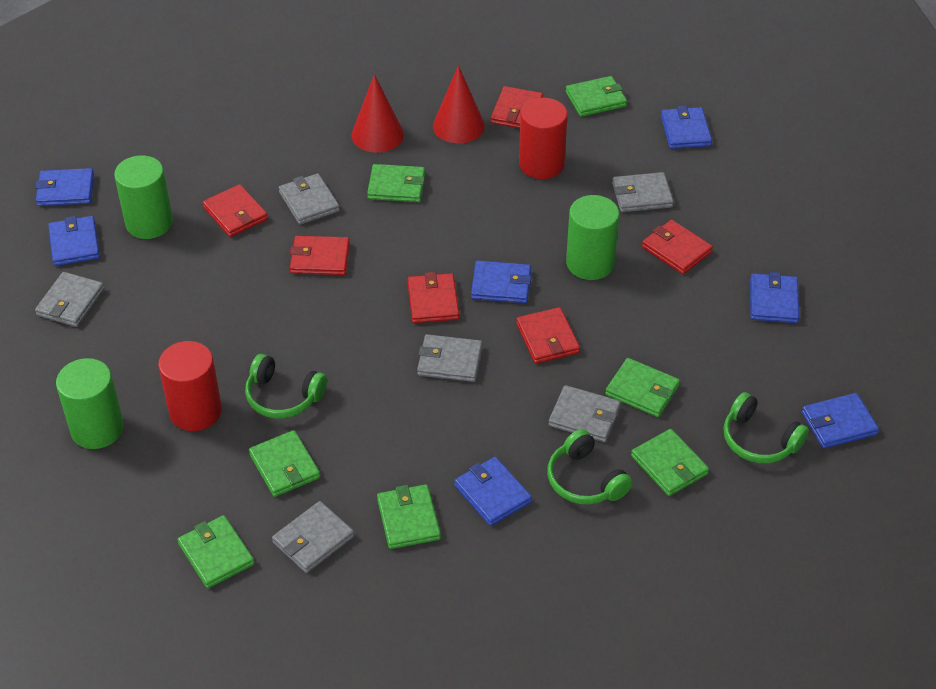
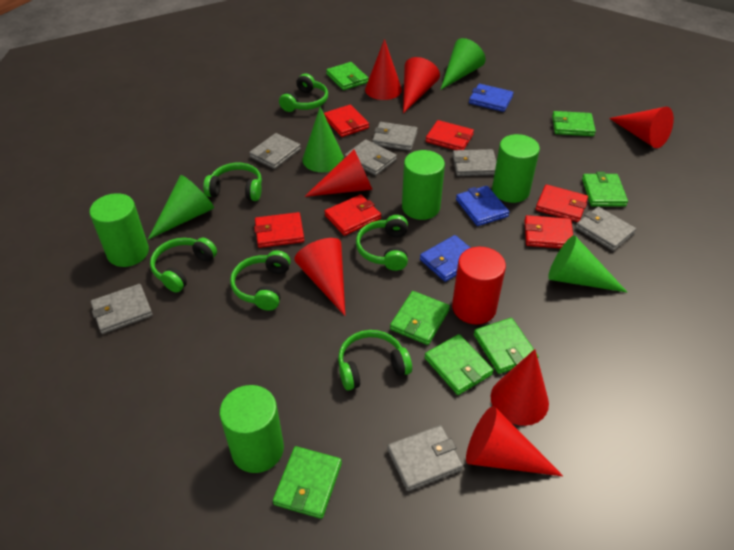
blue wallet: 7 -> 3
green cone: 0 -> 4
green cylinder: 3 -> 4
green headphones: 3 -> 6
grey wallet: 6 -> 7
red cone: 2 -> 7
red cylinder: 2 -> 1

